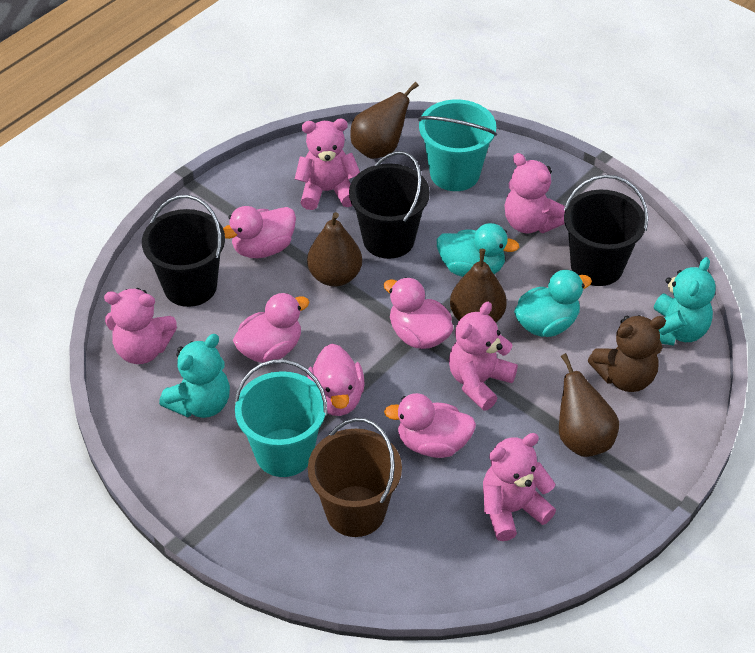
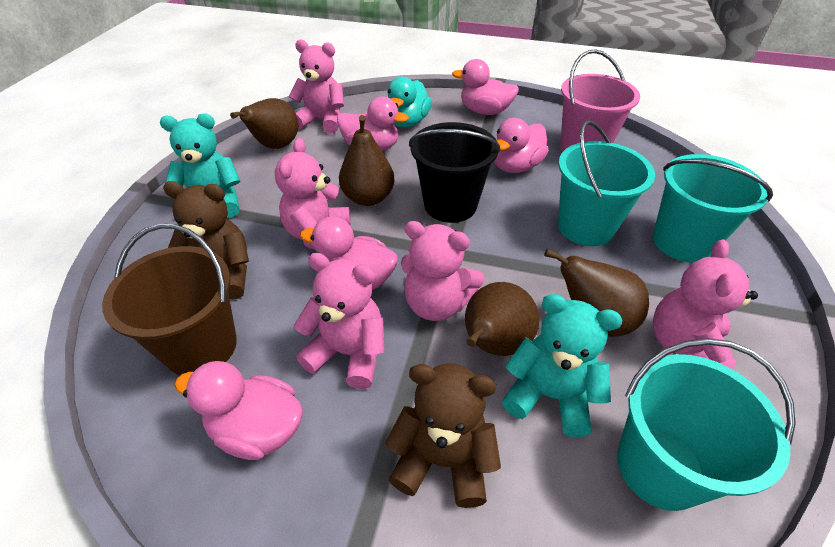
black bucket: 3 -> 1
brown teddy bear: 1 -> 2
pink bucket: 0 -> 1
turquoise bucket: 2 -> 3
turquoise duck: 2 -> 1

